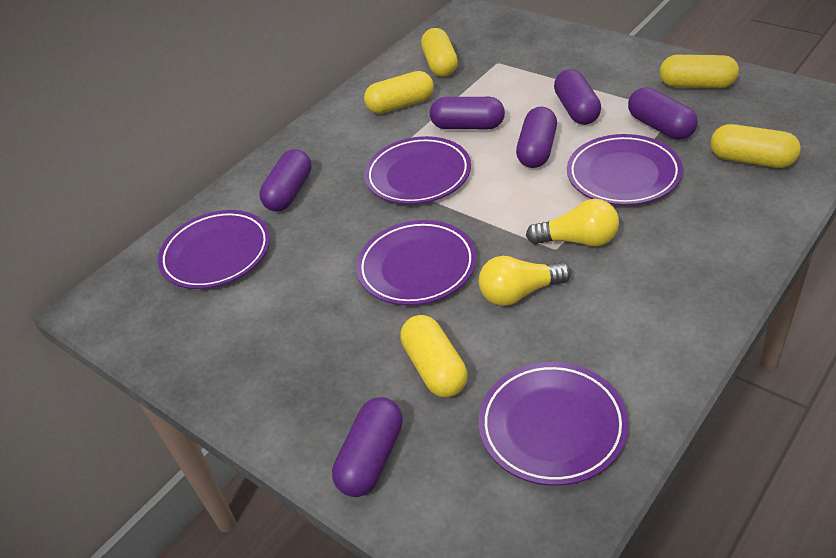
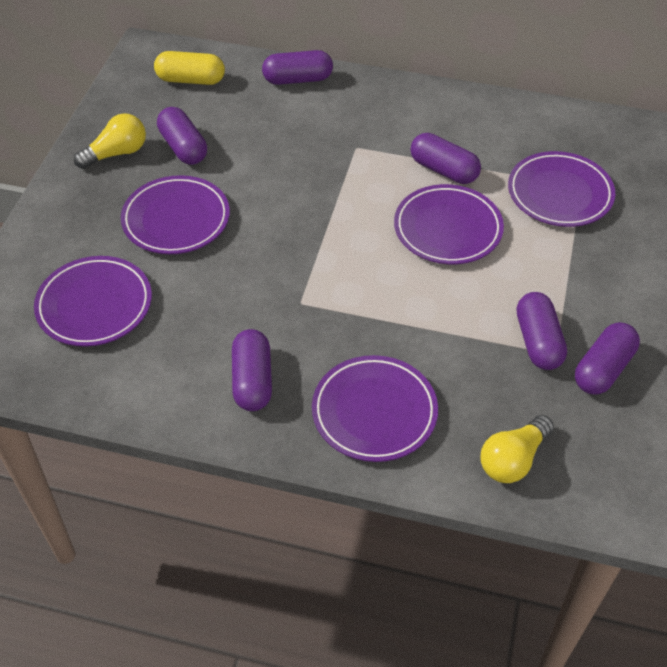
yellow capsule: 5 -> 1

